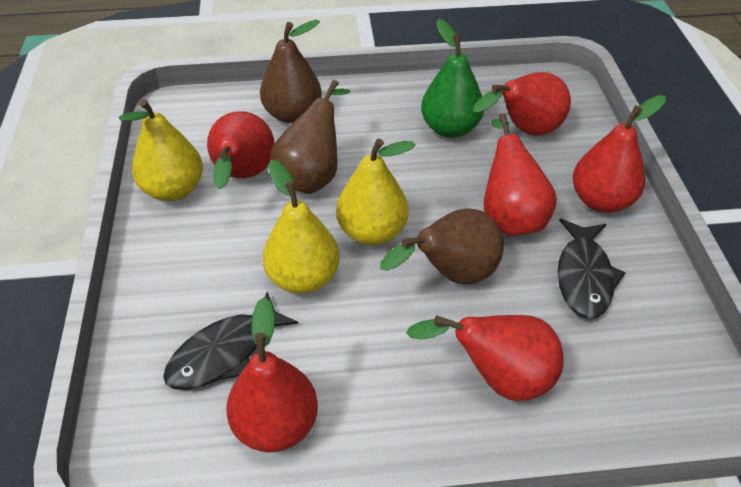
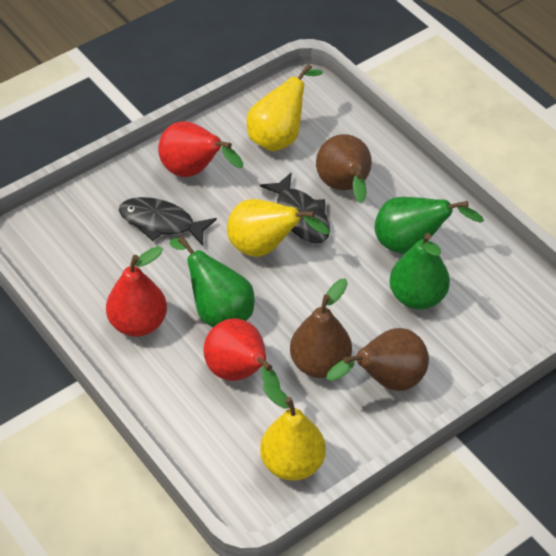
green pear: 1 -> 3
red pear: 6 -> 3

